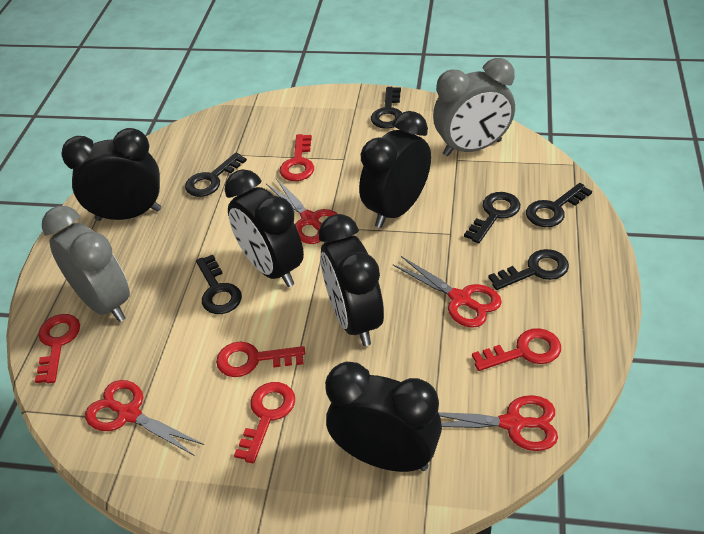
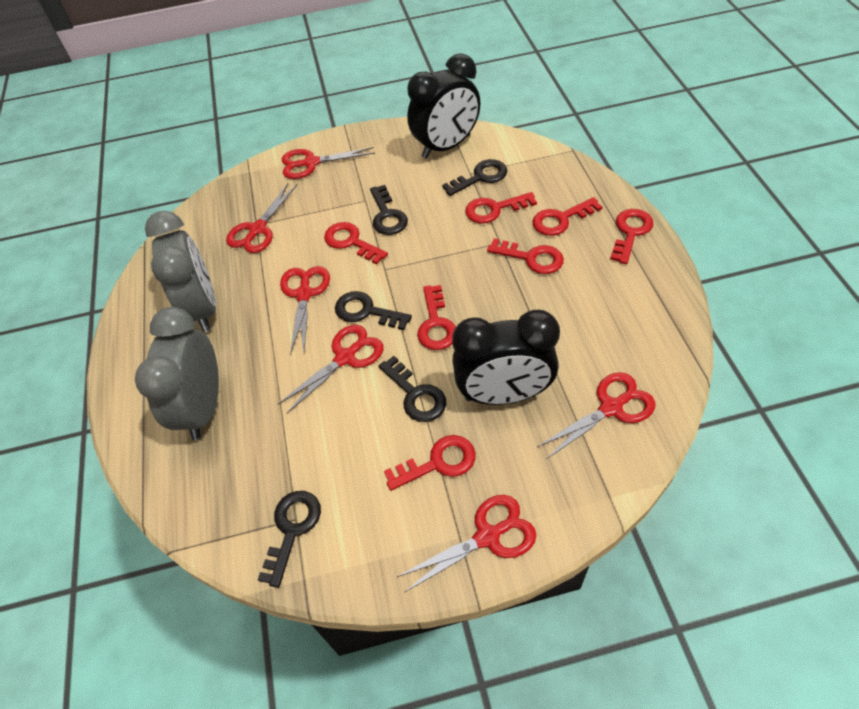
black clock: 5 -> 2
black key: 6 -> 5
red key: 5 -> 7
red scissors: 4 -> 6

